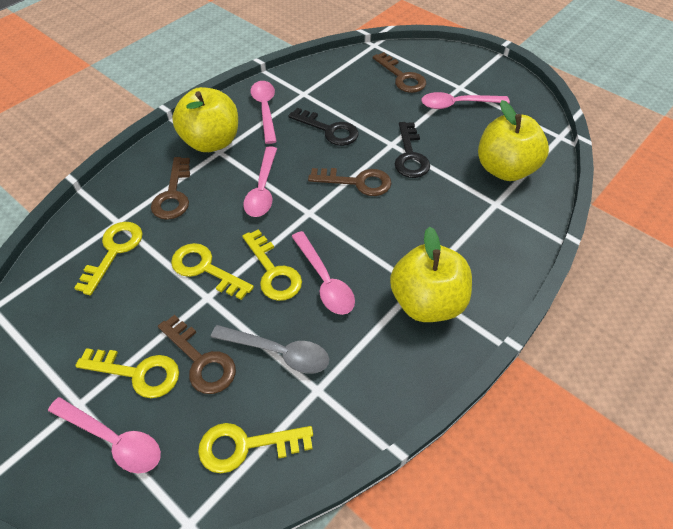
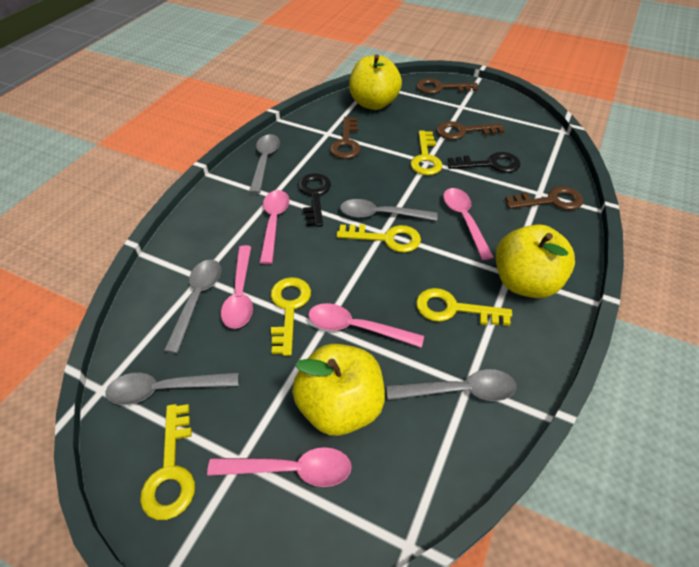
grey spoon: 1 -> 5

